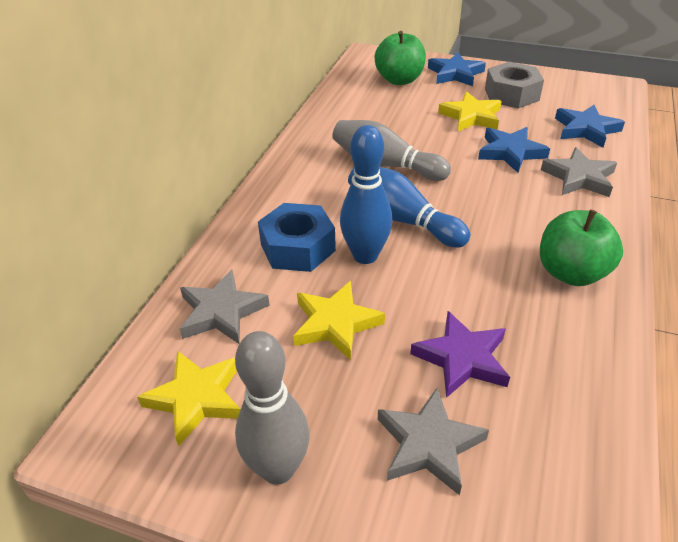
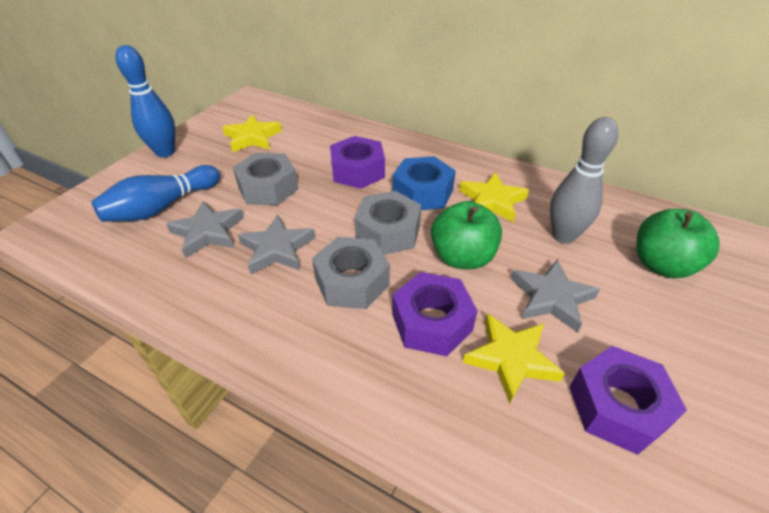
blue star: 3 -> 0
grey bowling pin: 2 -> 1
grey nut: 1 -> 3
purple nut: 0 -> 3
purple star: 1 -> 0

